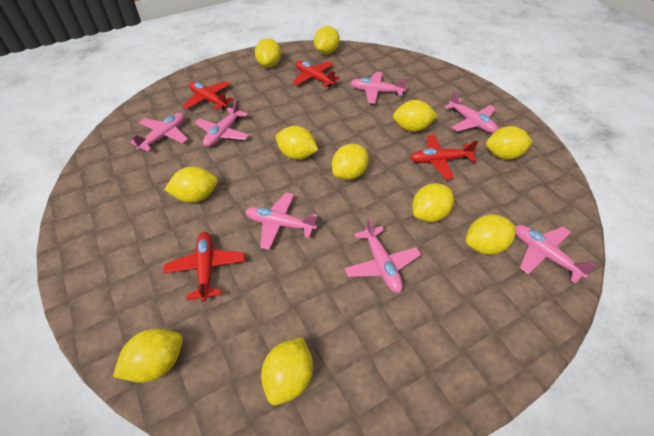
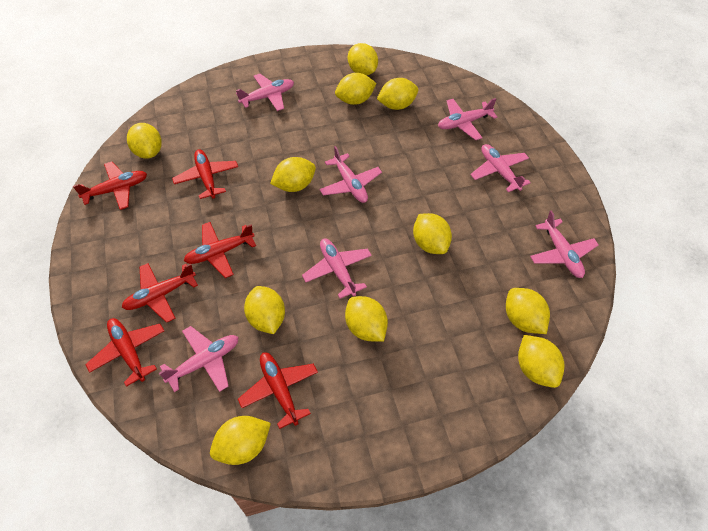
red plane: 4 -> 6

